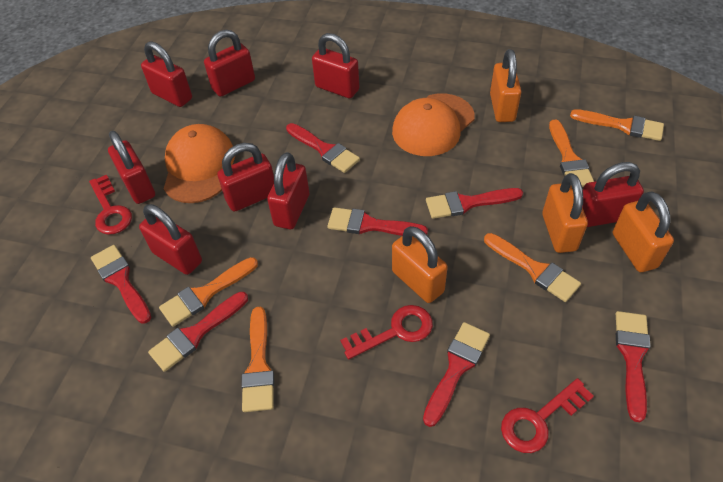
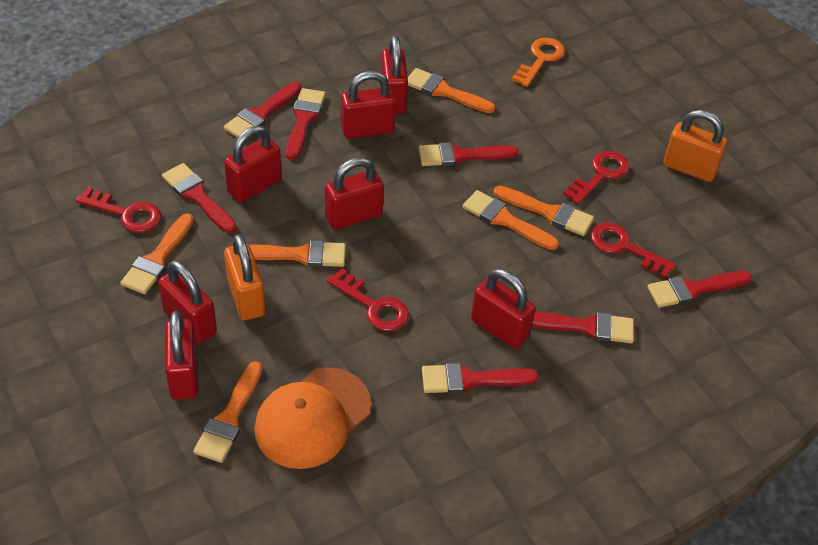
orange brush: 5 -> 6
orange cap: 2 -> 1
orange key: 0 -> 1
orange padlock: 4 -> 2
red key: 3 -> 4
red padlock: 8 -> 7

